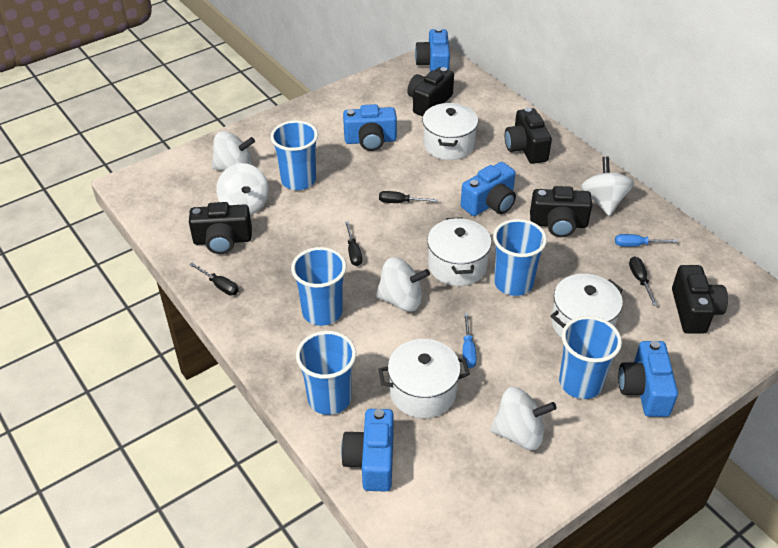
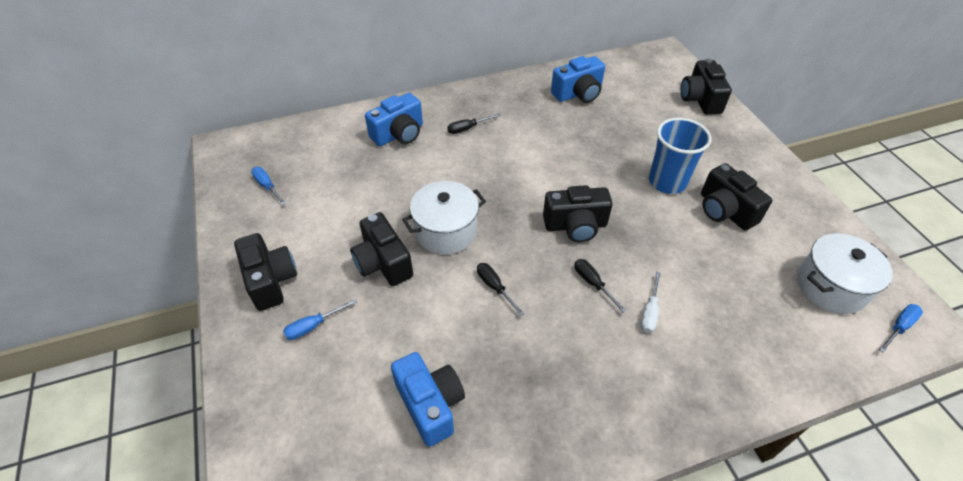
black screwdriver: 4 -> 3
blue camera: 5 -> 3
blue cup: 5 -> 1
blue screwdriver: 2 -> 3
white pot: 4 -> 2
white screwdriver: 0 -> 1
white spinning top: 5 -> 0

